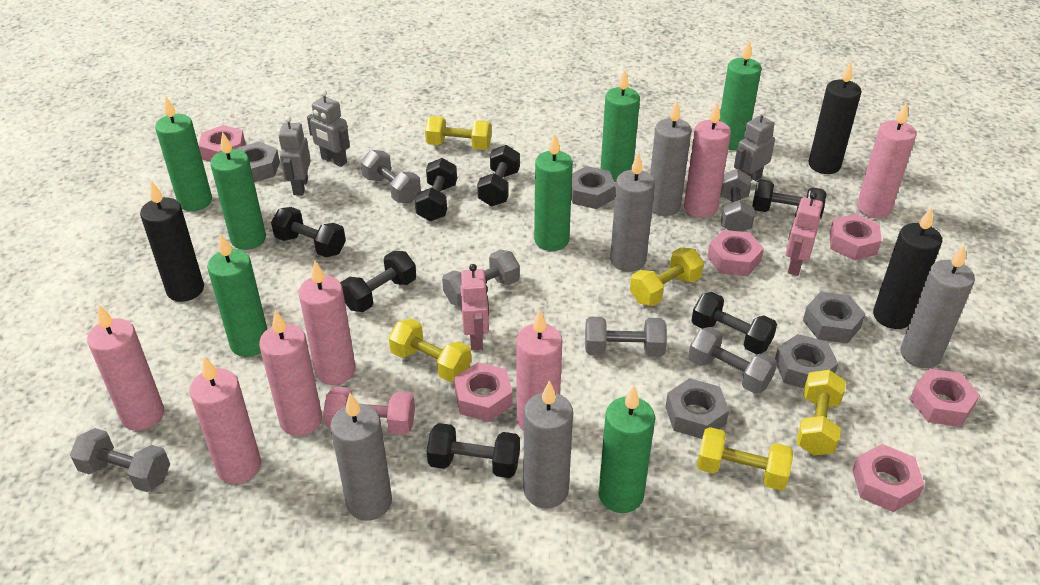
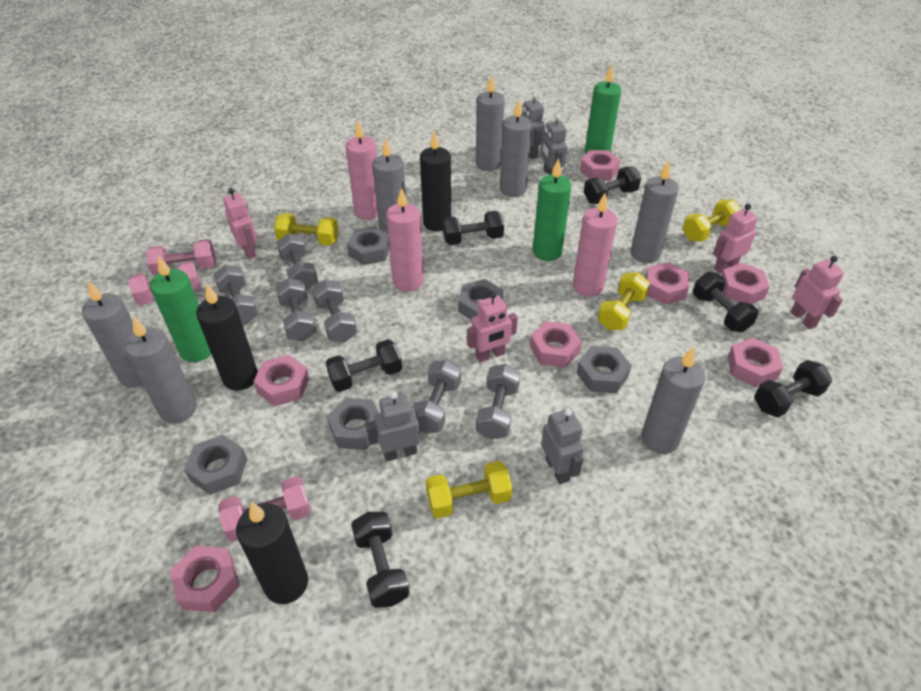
black dumbbell: 7 -> 6
green candle: 7 -> 3
grey candle: 5 -> 7
grey robot: 3 -> 4
pink candle: 7 -> 3
pink dumbbell: 1 -> 3
pink nut: 6 -> 7
pink robot: 2 -> 4
yellow dumbbell: 5 -> 4

